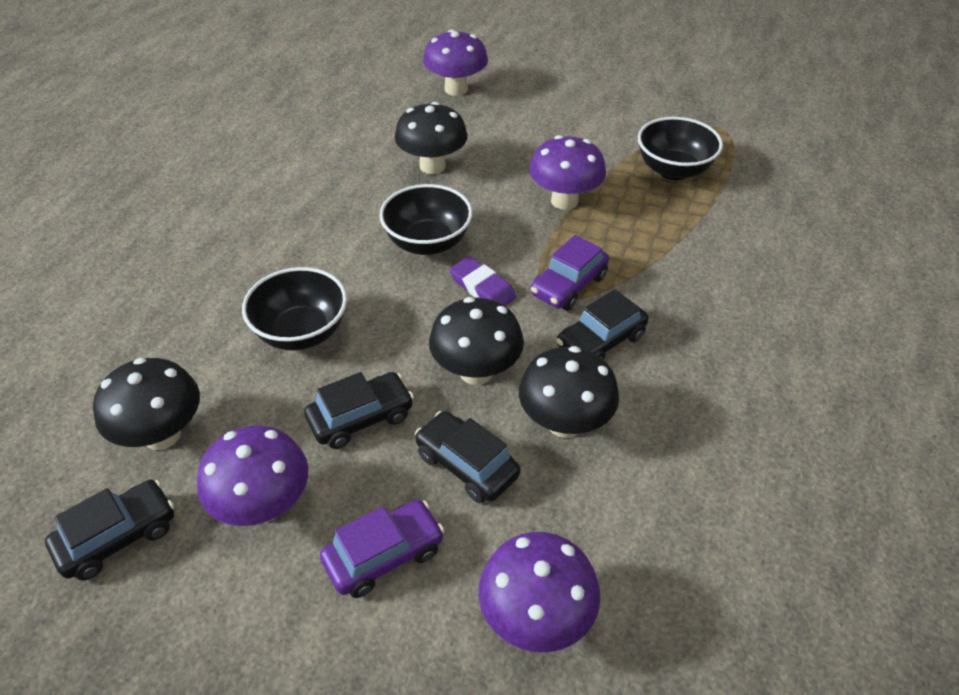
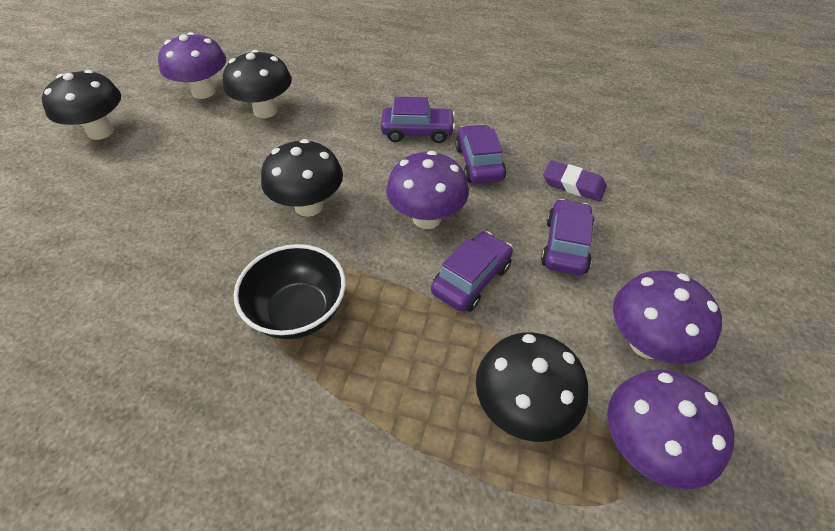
black bowl: 3 -> 1
black car: 4 -> 0
purple car: 2 -> 4

